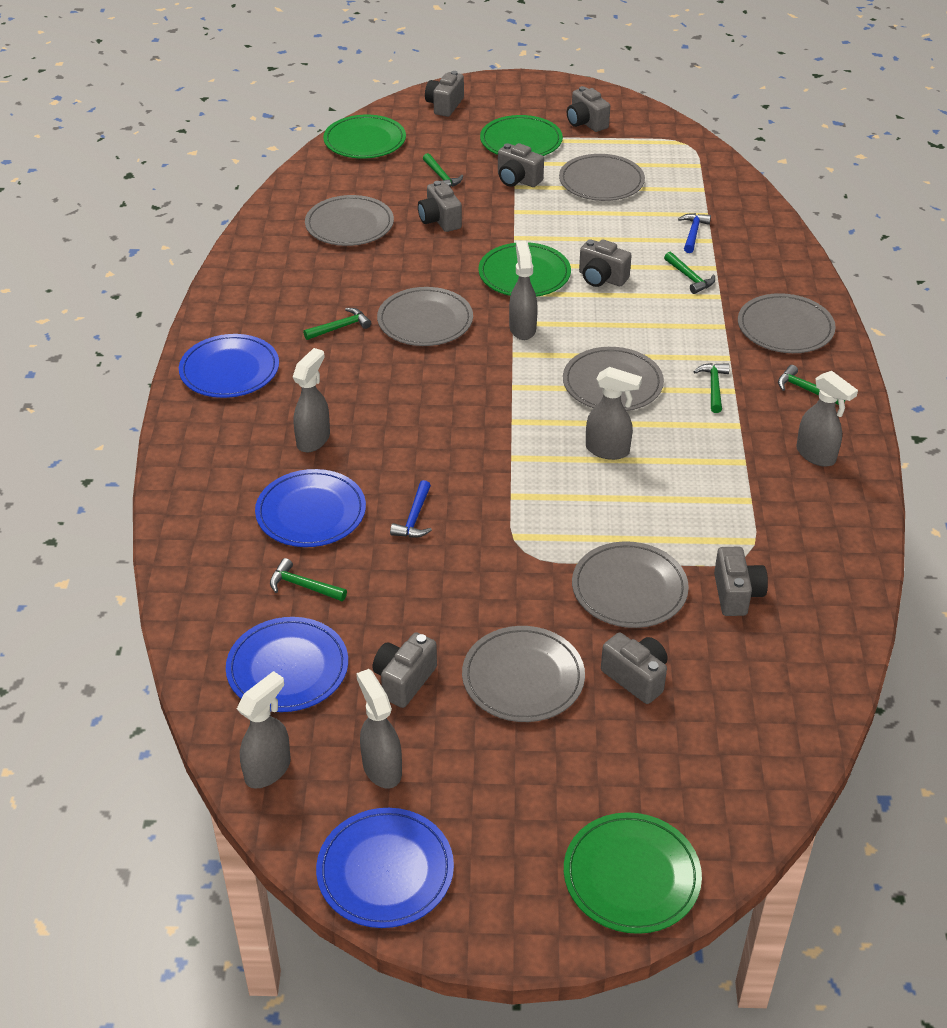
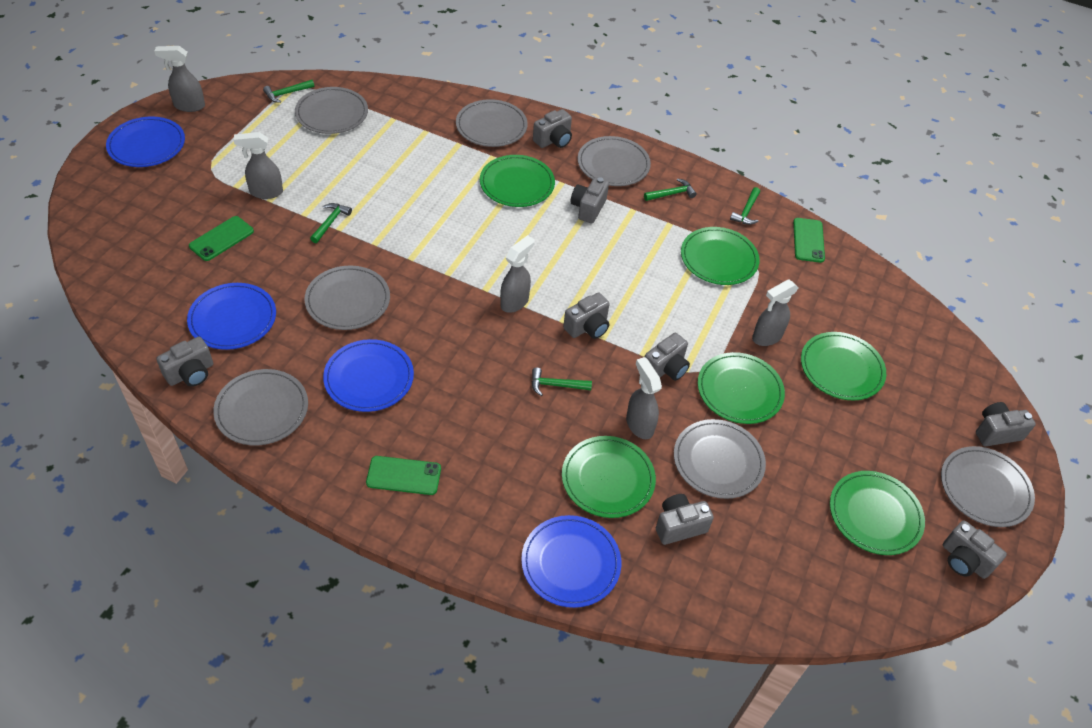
blue hammer: 2 -> 0
green hammer: 6 -> 5
green phone: 0 -> 3
green plate: 4 -> 6
grey spray bottle: 6 -> 5

